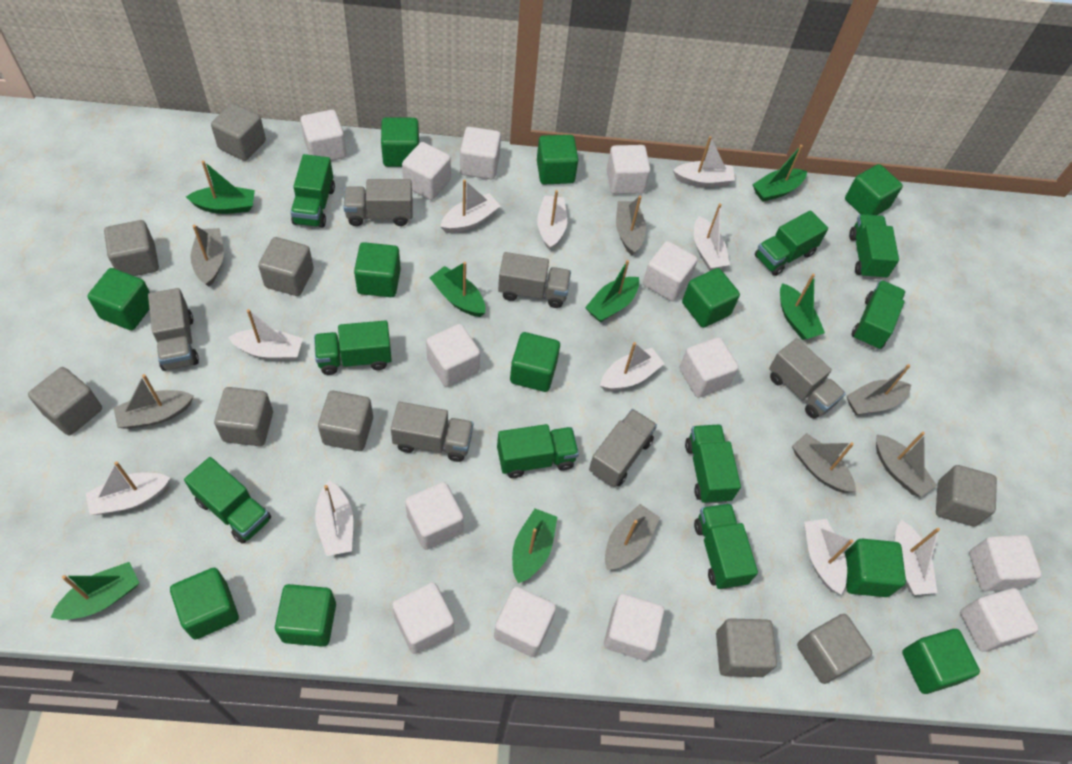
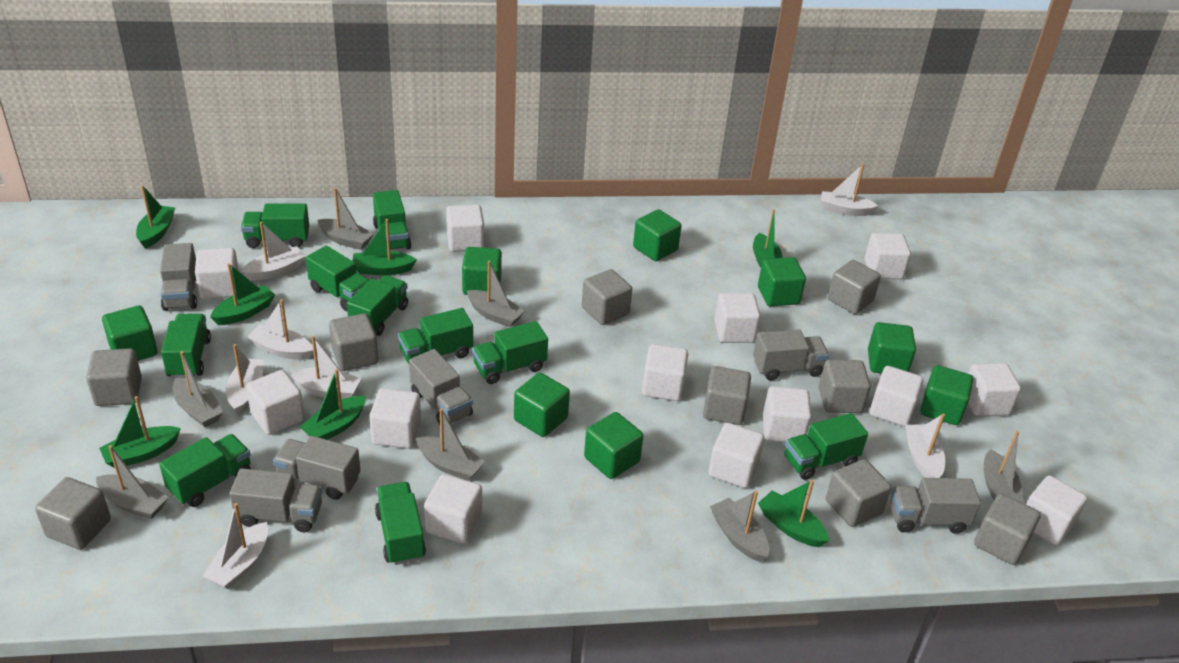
green cube: 11 -> 8
green truck: 9 -> 10
white boat: 10 -> 7

